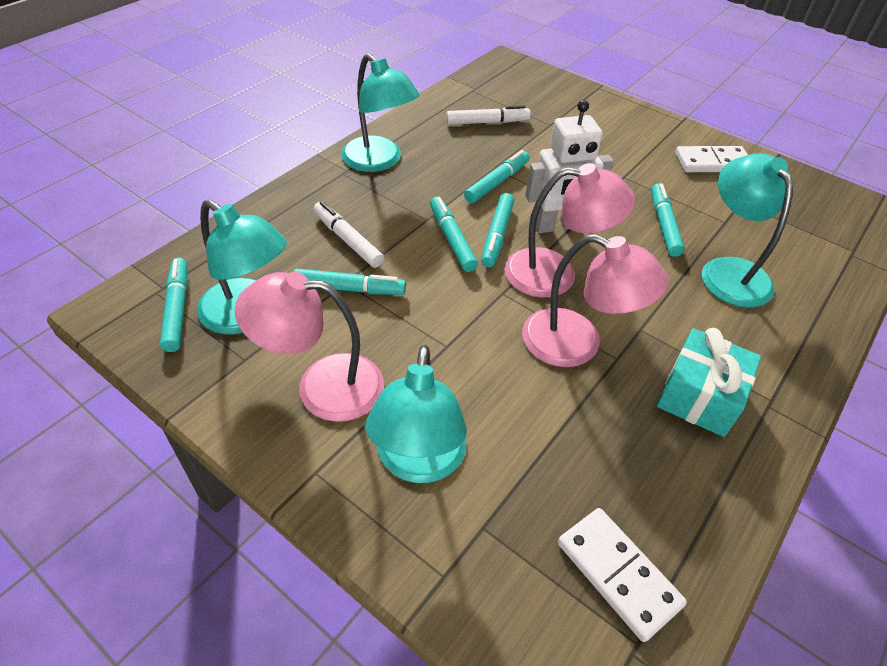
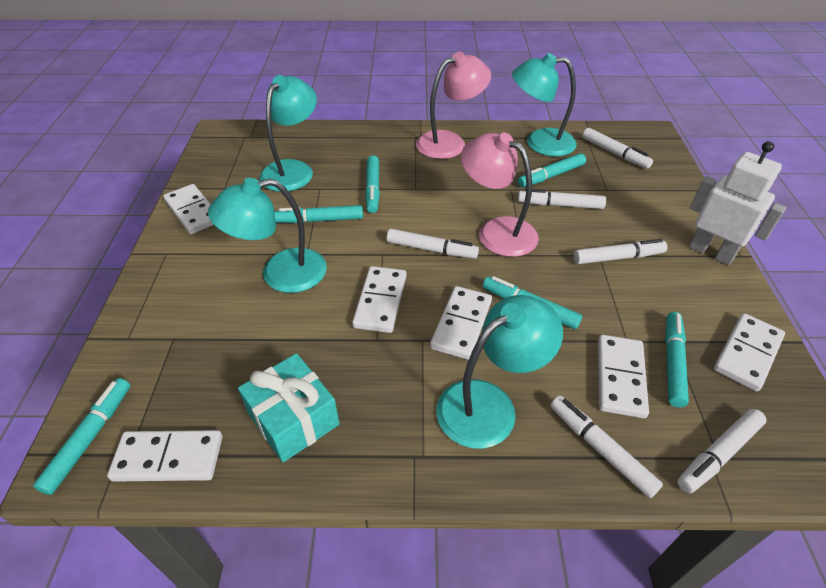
pink lamp: 3 -> 2
white domino: 2 -> 6
white marker: 2 -> 6

